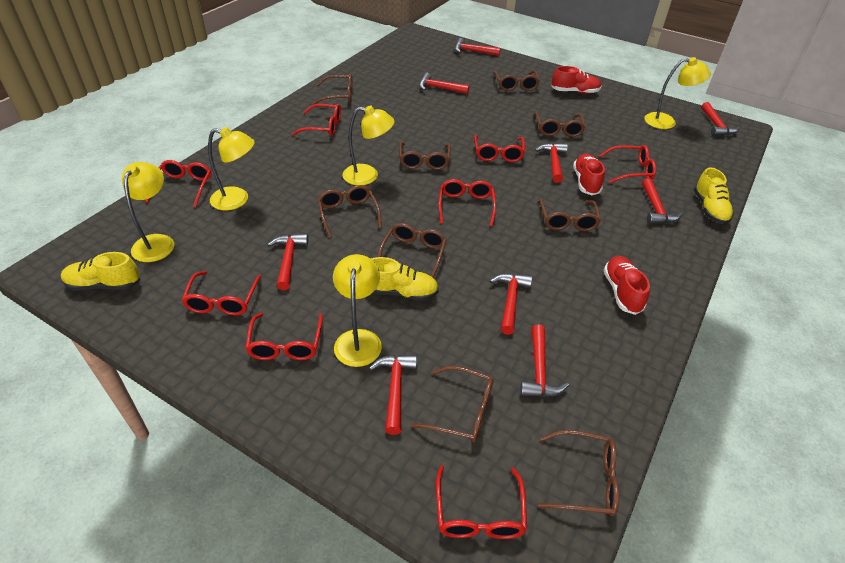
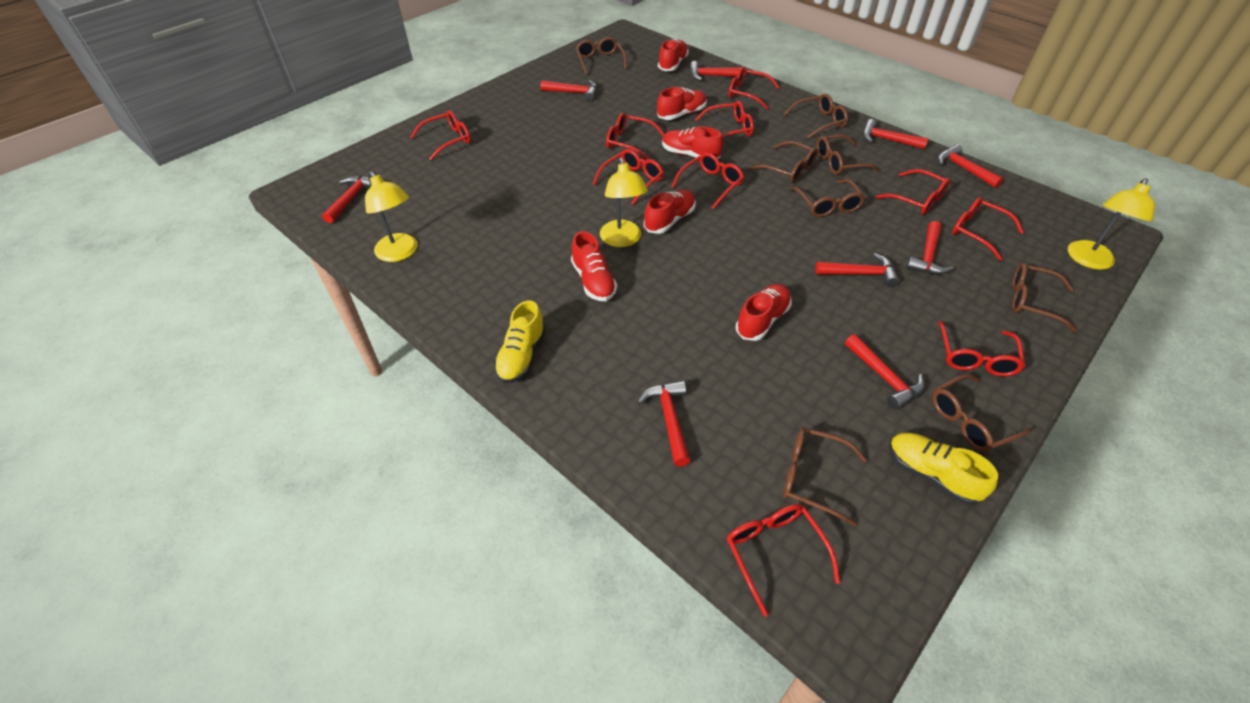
brown glasses: 9 -> 8
red glasses: 8 -> 10
red shoe: 3 -> 6
yellow lamp: 5 -> 3
yellow shoe: 3 -> 2

